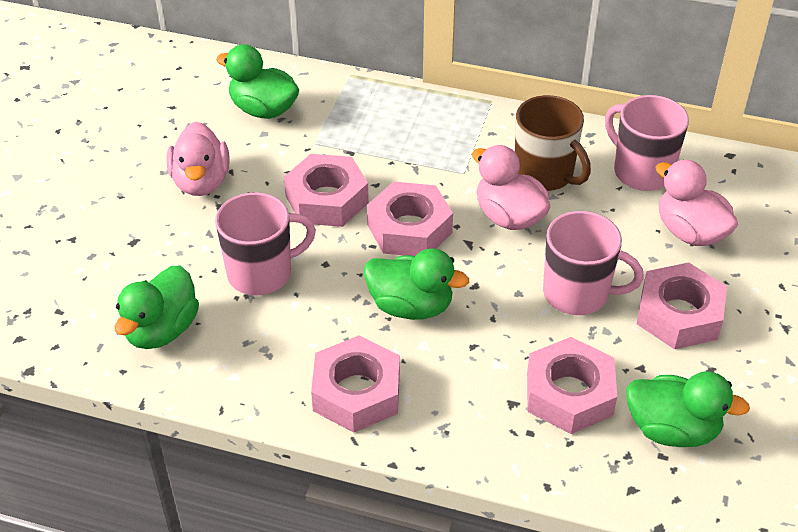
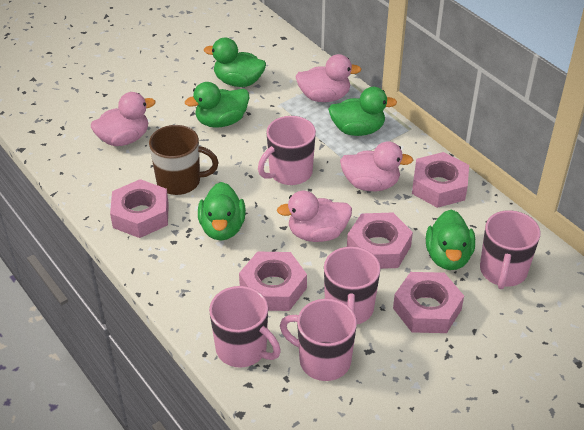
green duck: 4 -> 5
pink duck: 3 -> 4
pink mug: 3 -> 5

